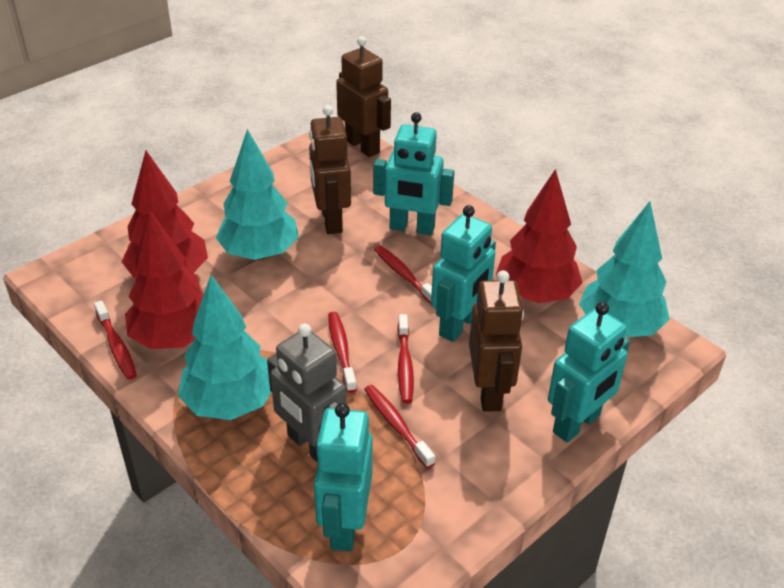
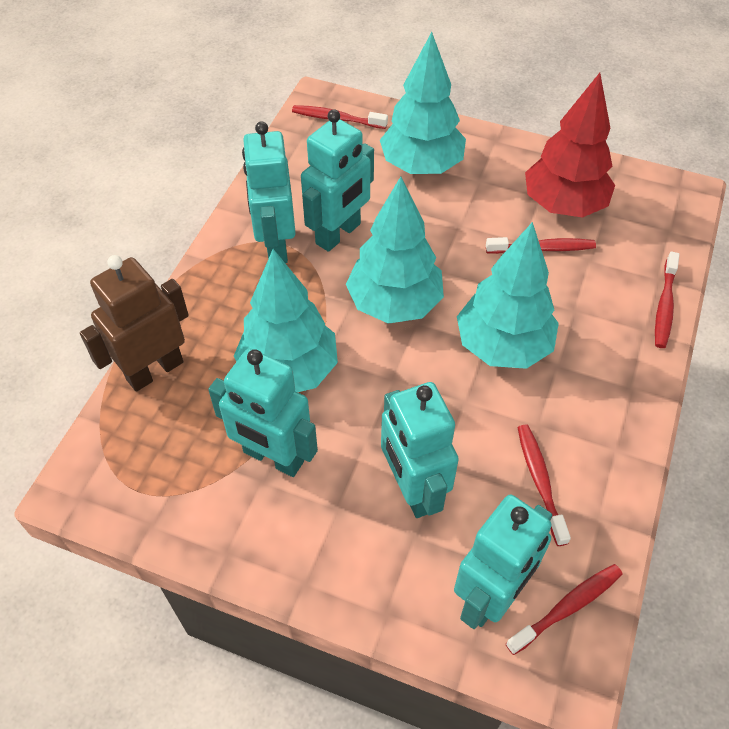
brown robot: 3 -> 1
grey robot: 1 -> 0
red tree: 3 -> 1
turquoise robot: 4 -> 5
turquoise tree: 3 -> 4

